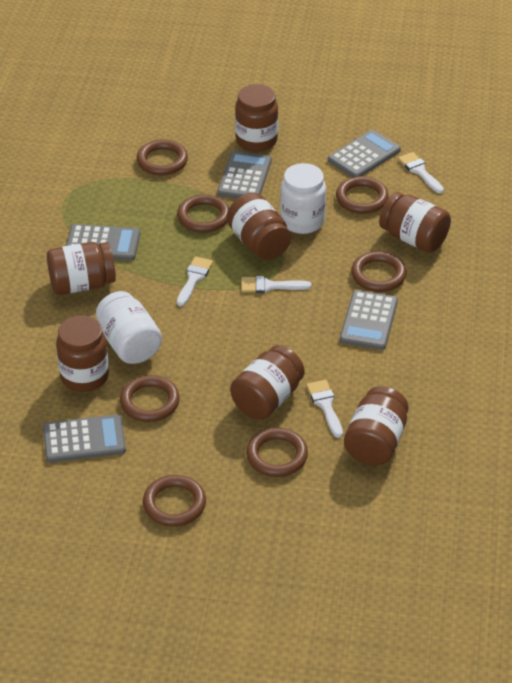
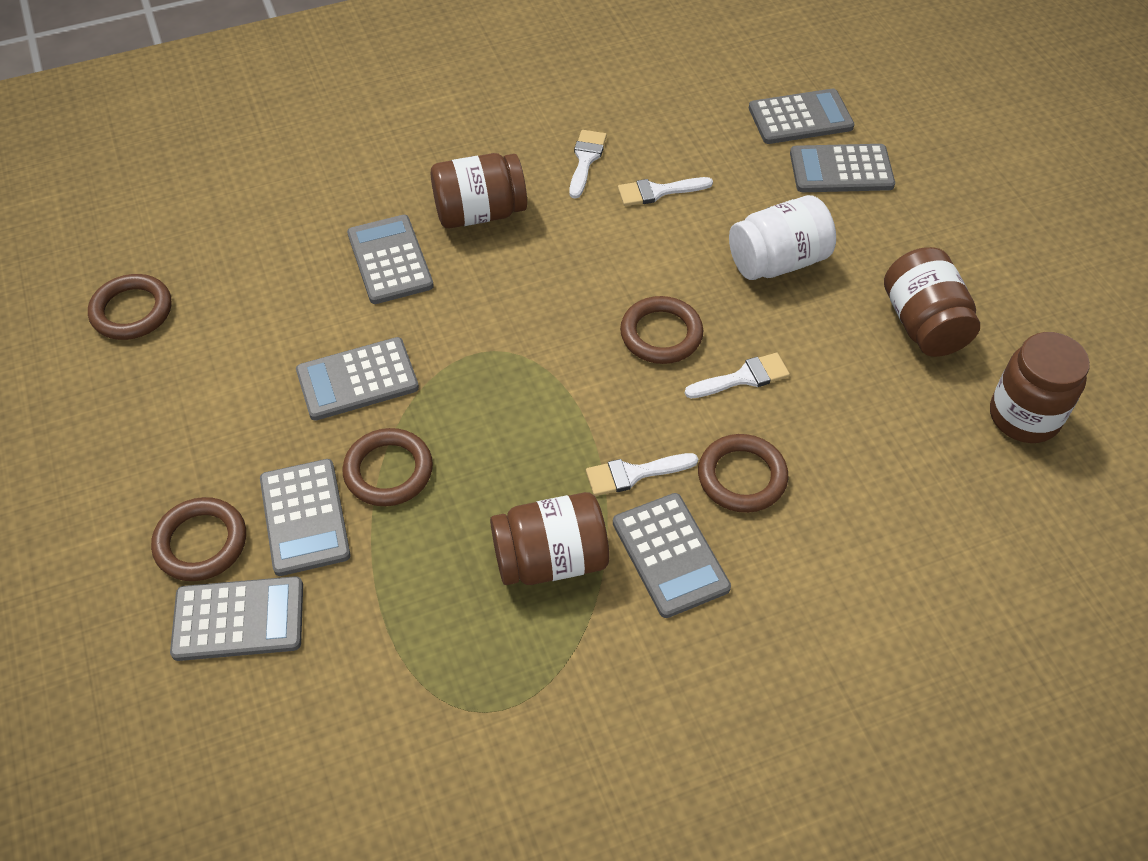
brown jar: 7 -> 4
brown ring: 7 -> 5
grey calculator: 5 -> 7
white jar: 2 -> 1

